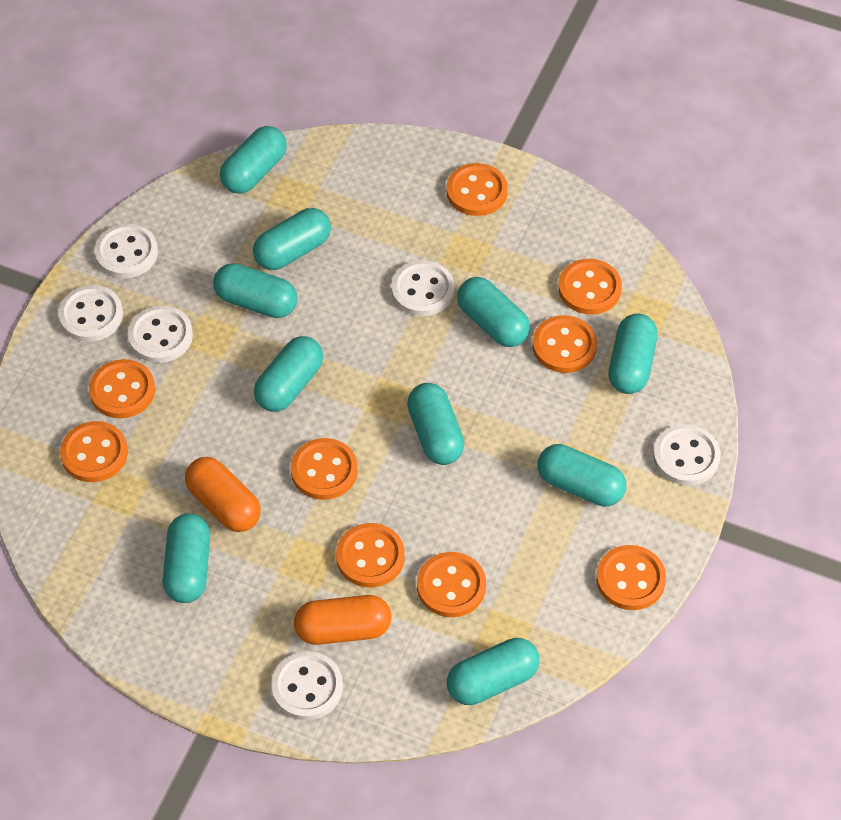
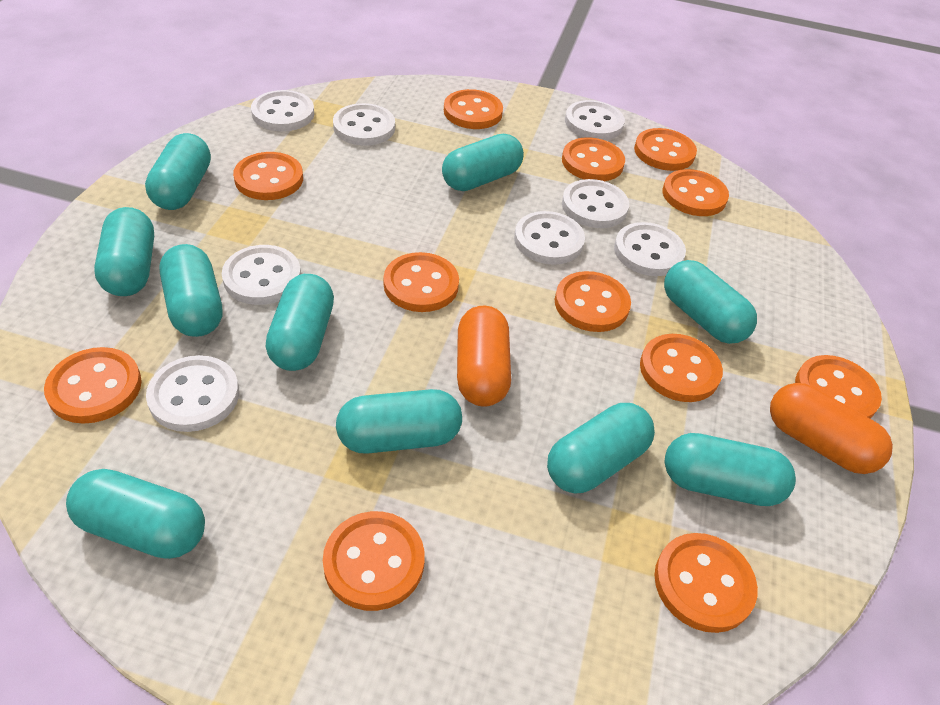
orange button: 9 -> 12
white button: 6 -> 8

